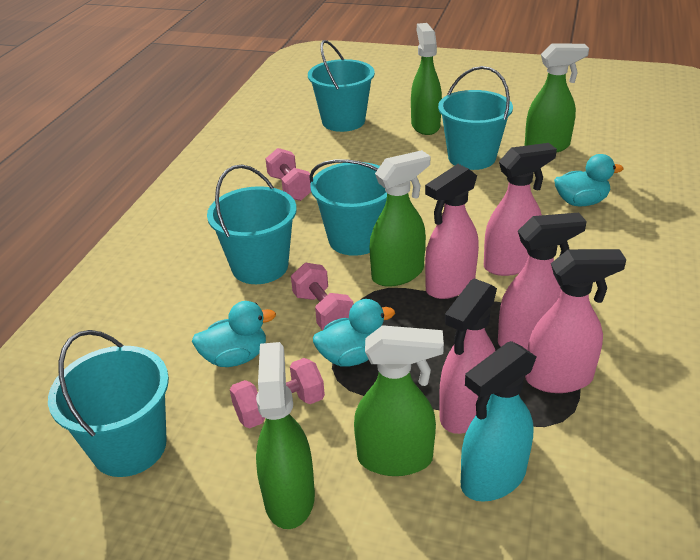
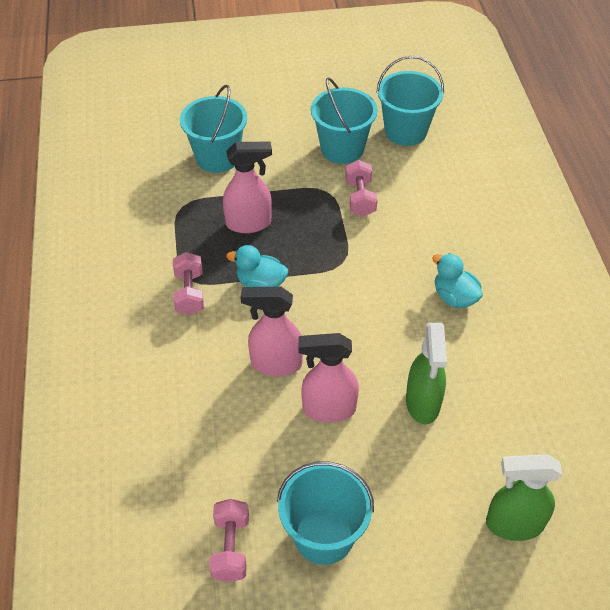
green spray bottle: 5 -> 2
pink spray bottle: 5 -> 3
turquoise bucket: 5 -> 4
turquoise duck: 3 -> 2
turquoise spray bottle: 1 -> 0

